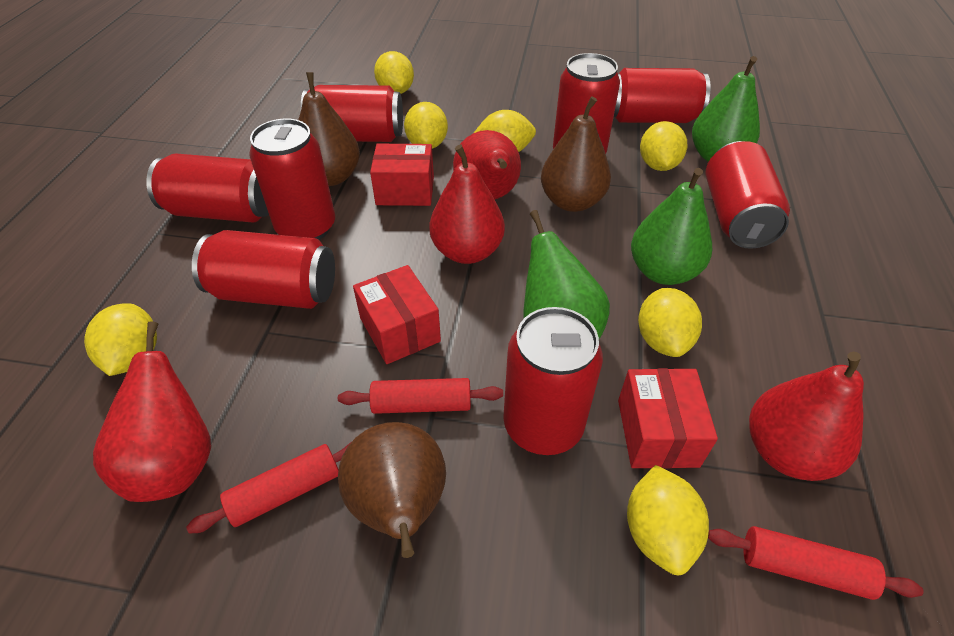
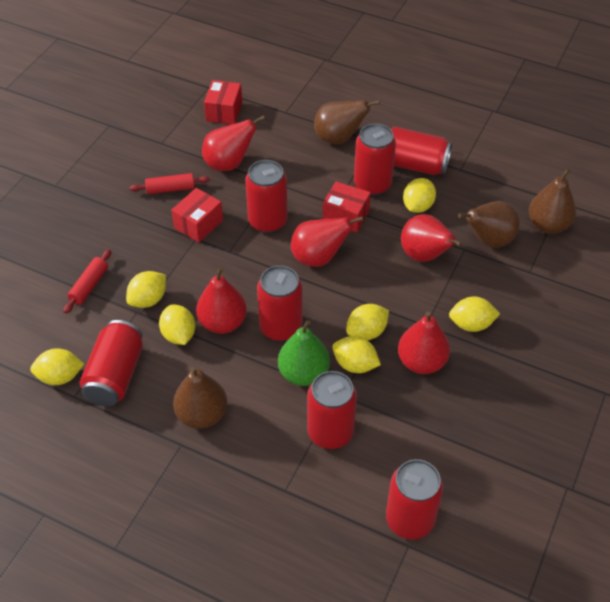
brown pear: 3 -> 4
green pear: 3 -> 1
red can: 8 -> 7
red pear: 4 -> 5
red rolling pin: 3 -> 2

